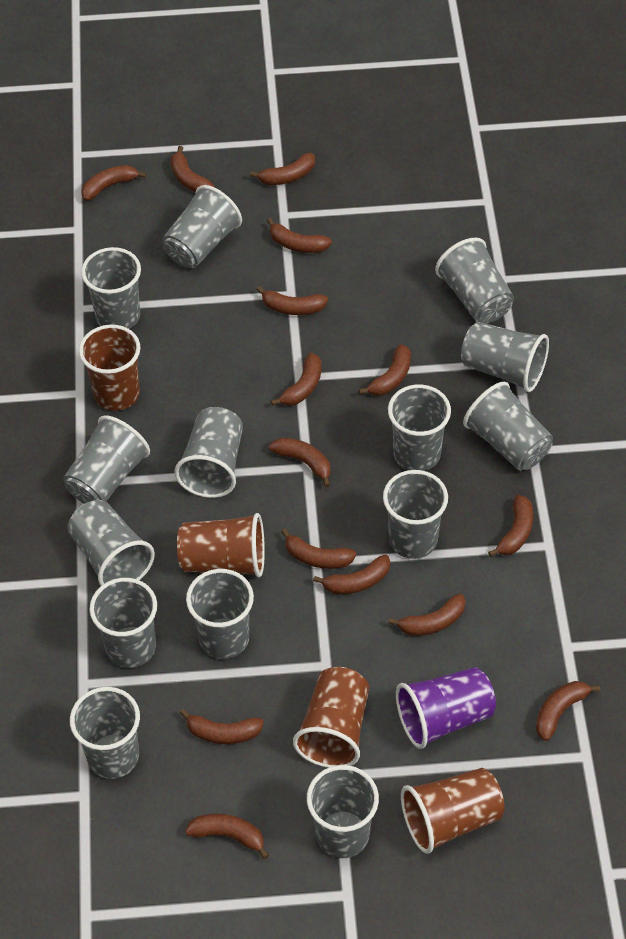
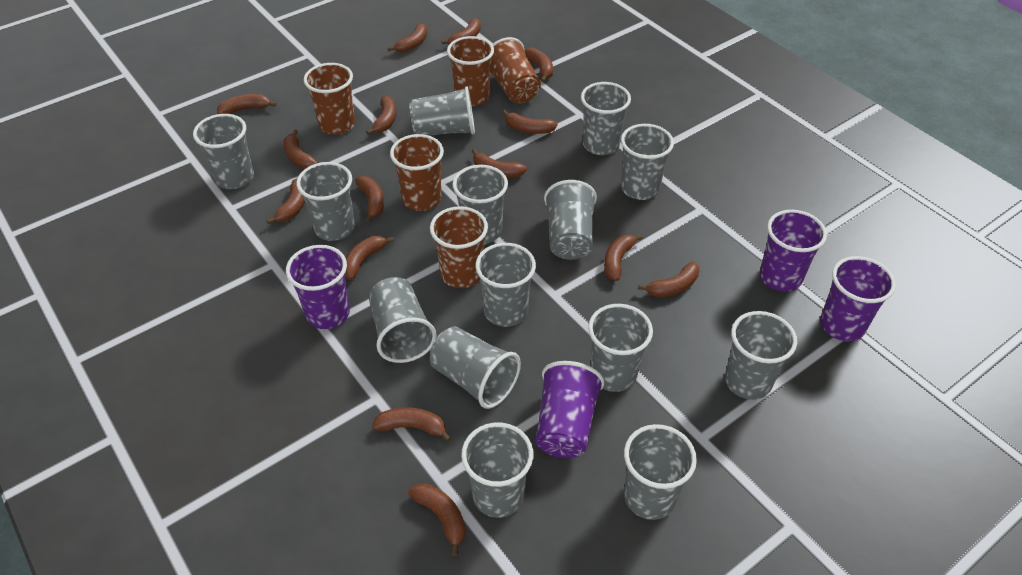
brown cup: 4 -> 5
purple cup: 1 -> 4

